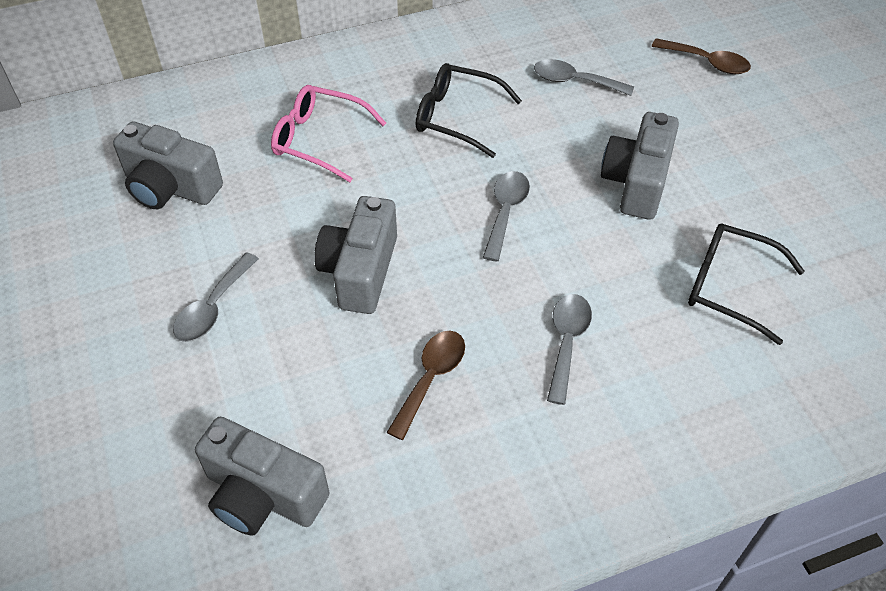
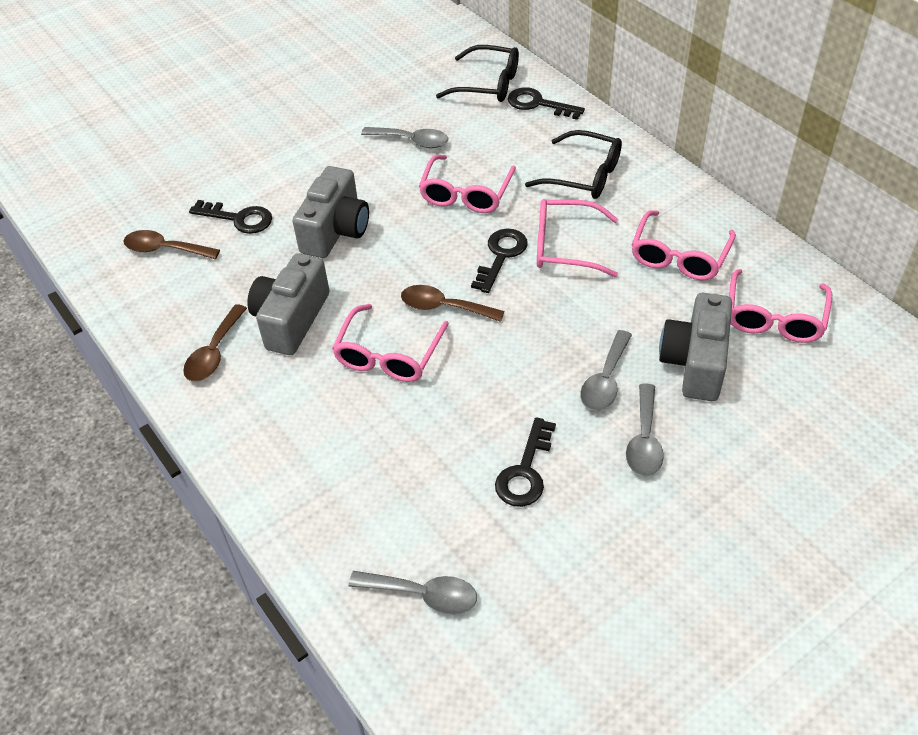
black key: 0 -> 4
brown spoon: 2 -> 3
grey camera: 4 -> 3
pink glasses: 1 -> 5

